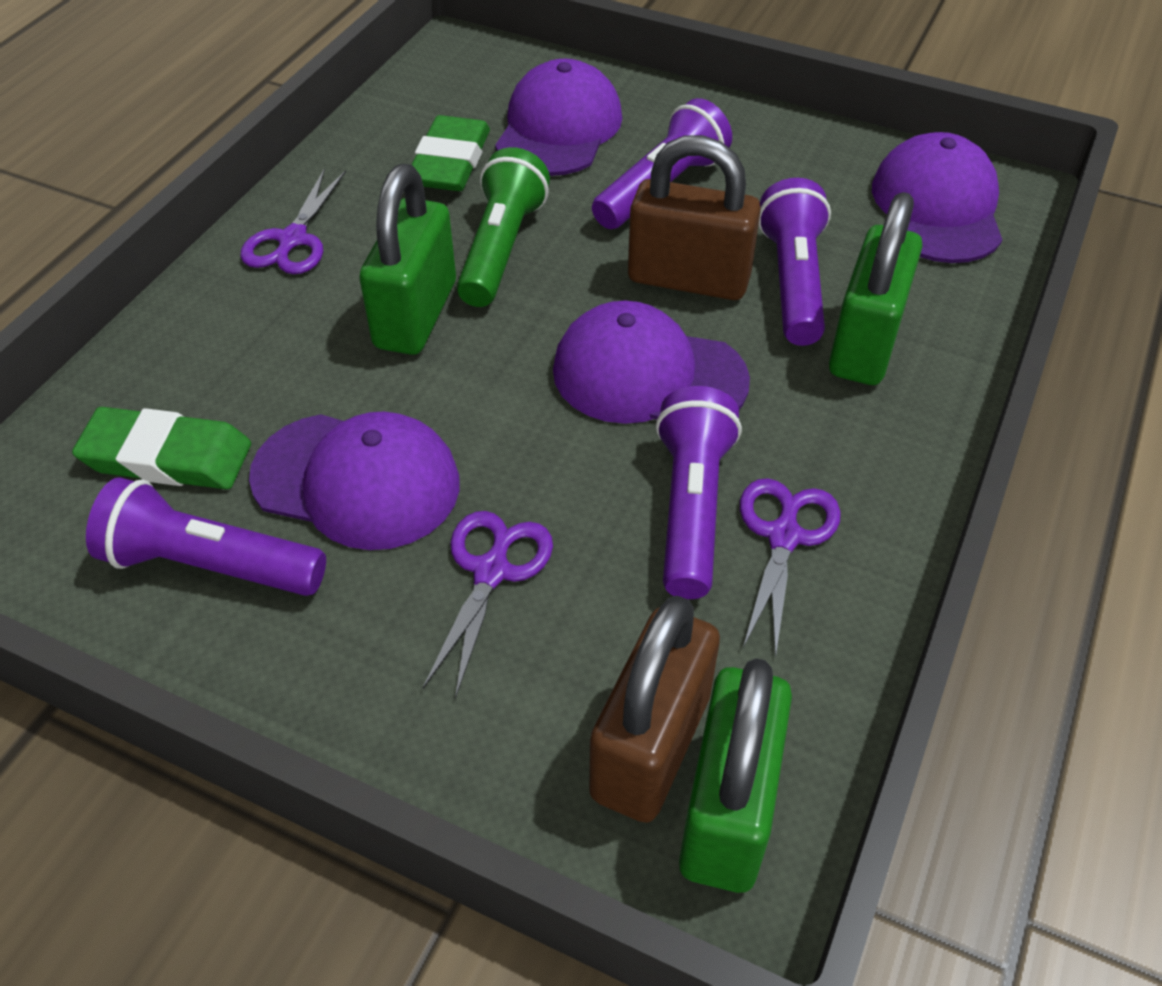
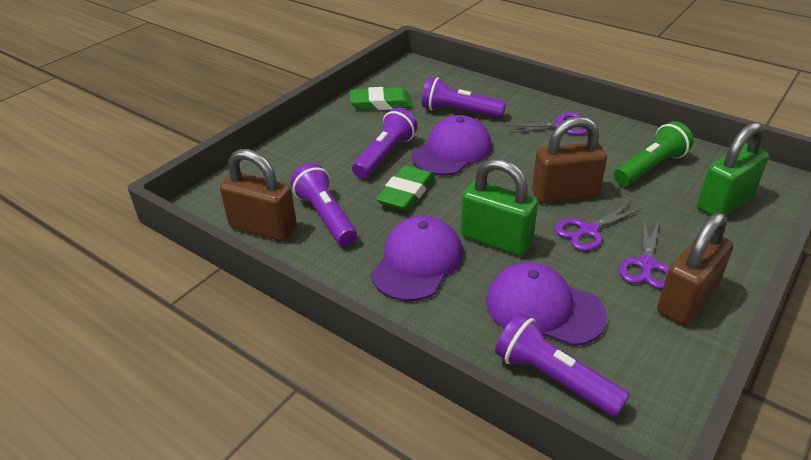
brown padlock: 2 -> 3
green padlock: 3 -> 2
purple cap: 4 -> 3

